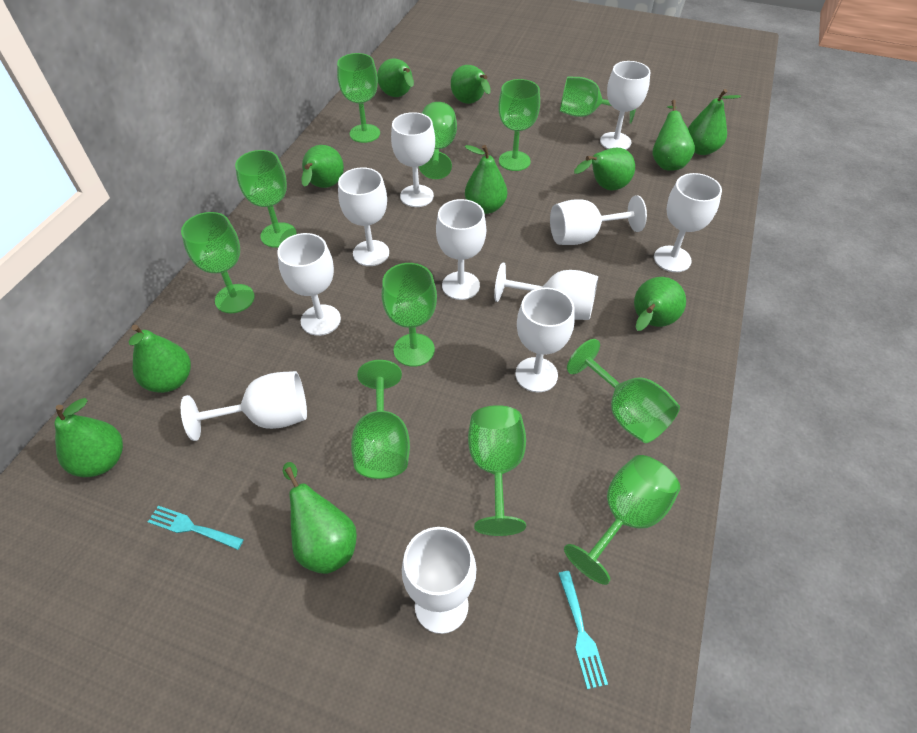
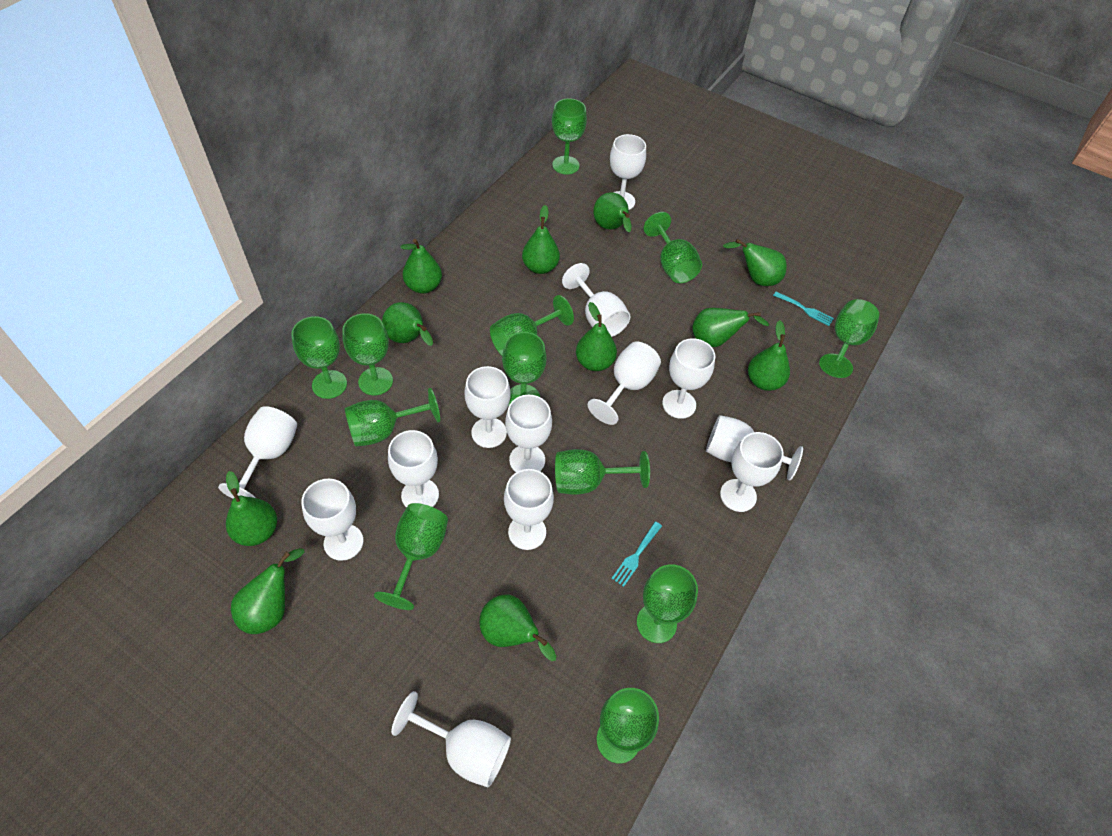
green goblet: 11 -> 12
white goblet: 11 -> 13

